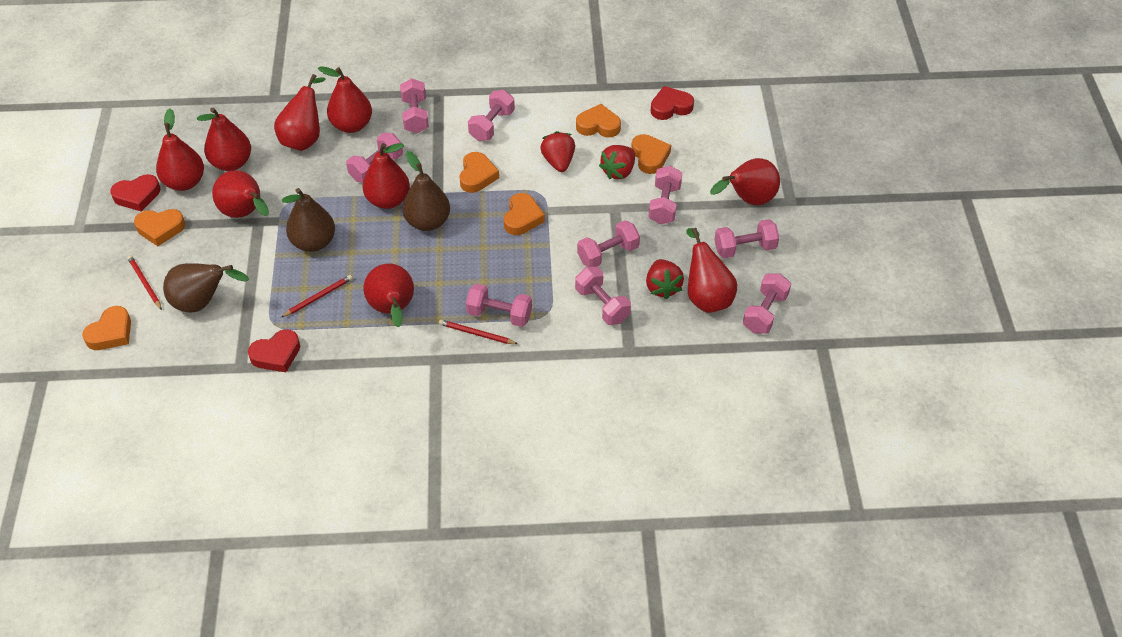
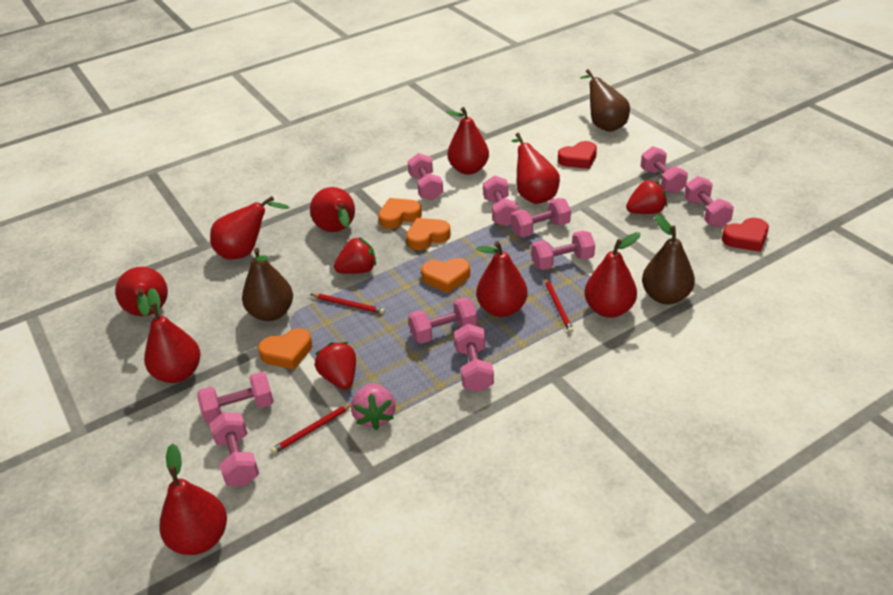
orange heart: 6 -> 4
pink dumbbell: 9 -> 10
pink strawberry: 0 -> 1
red heart: 3 -> 2

